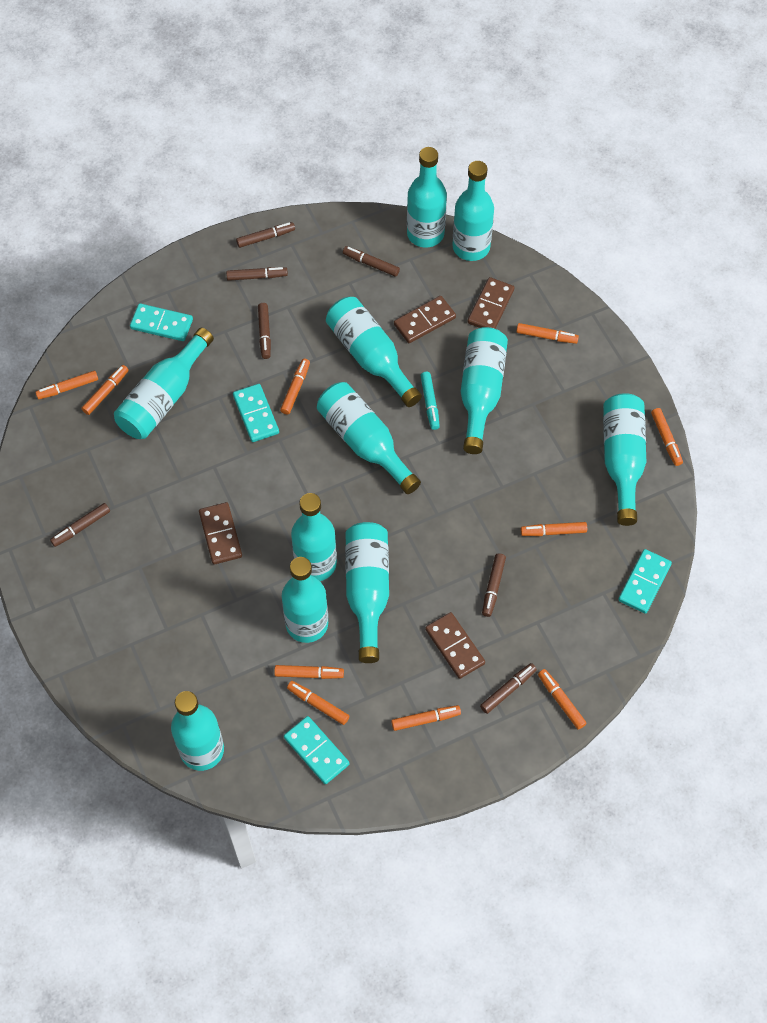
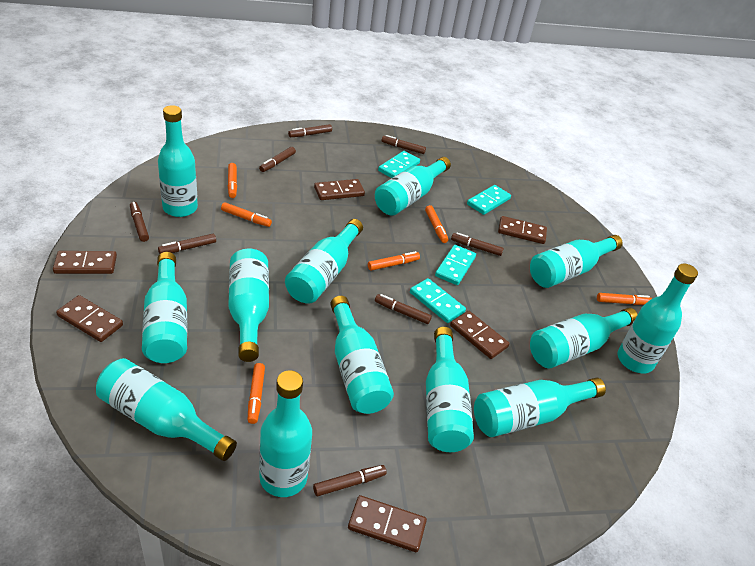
brown domino: 4 -> 6
brown marker: 7 -> 8
orange marker: 10 -> 6
turquoise bottle: 11 -> 13
turquoise marker: 1 -> 0

